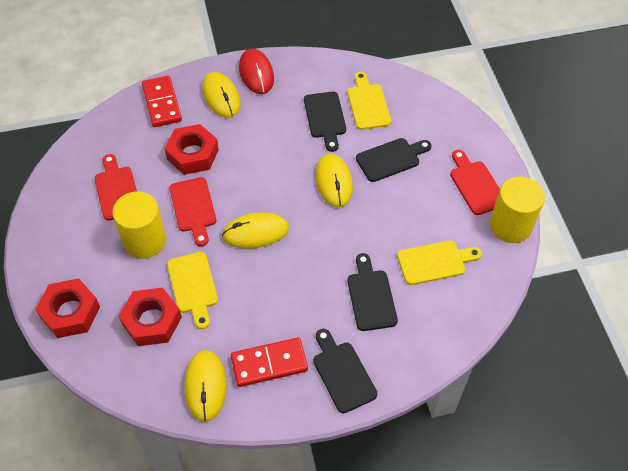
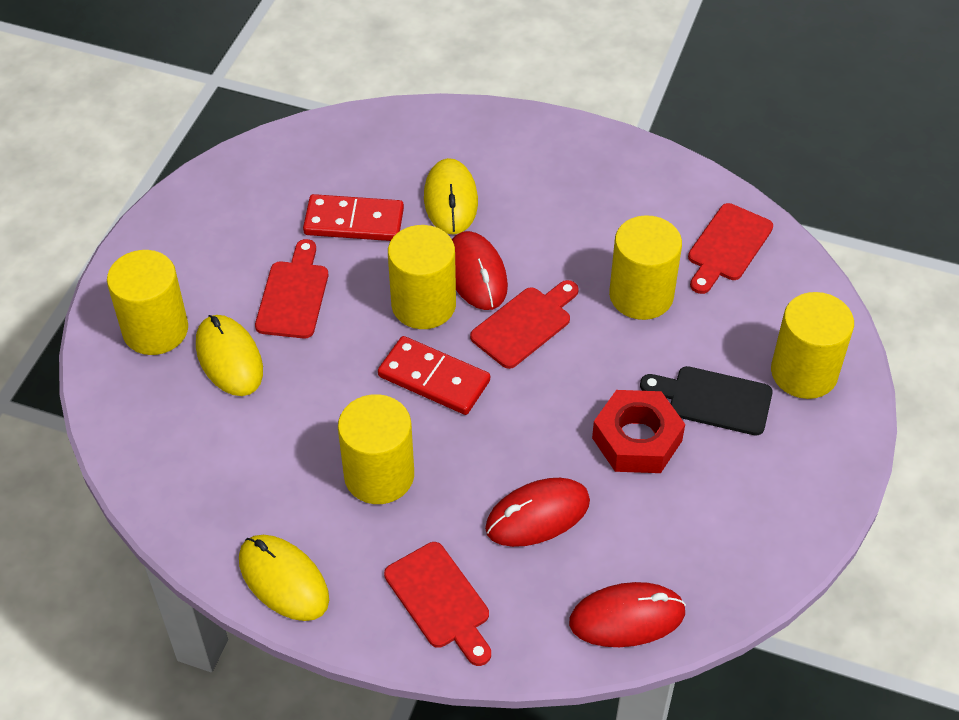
black cutting board: 4 -> 1
red cutting board: 3 -> 4
red mouse: 1 -> 3
red nut: 3 -> 1
yellow cutting board: 3 -> 0
yellow cylinder: 2 -> 5
yellow mouse: 4 -> 3

